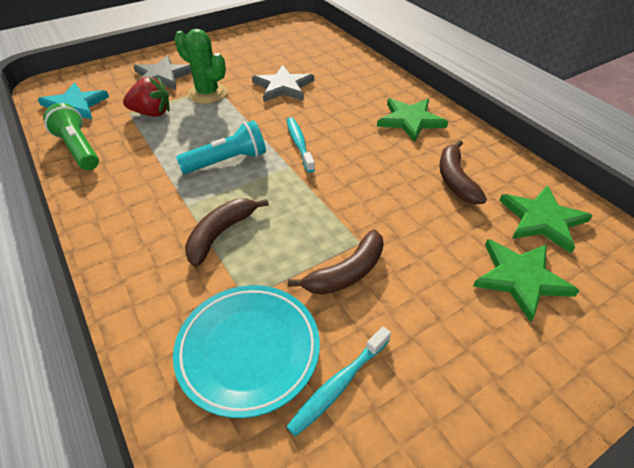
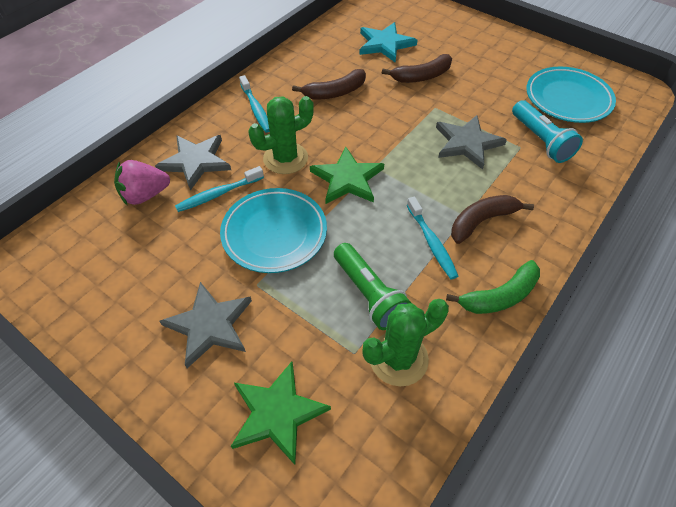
green banana: 0 -> 1
green cactus: 1 -> 2
green star: 3 -> 2
grey star: 2 -> 3
pink strawberry: 0 -> 1
red strawberry: 1 -> 0
turquoise plate: 1 -> 2
turquoise toothbrush: 2 -> 3

